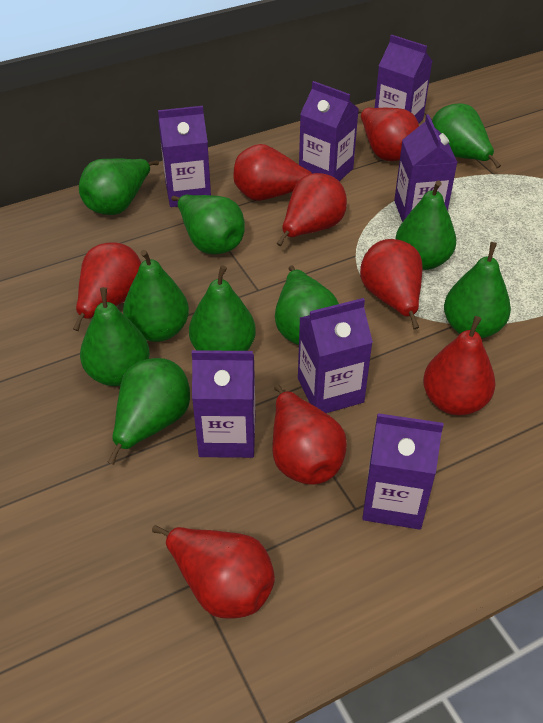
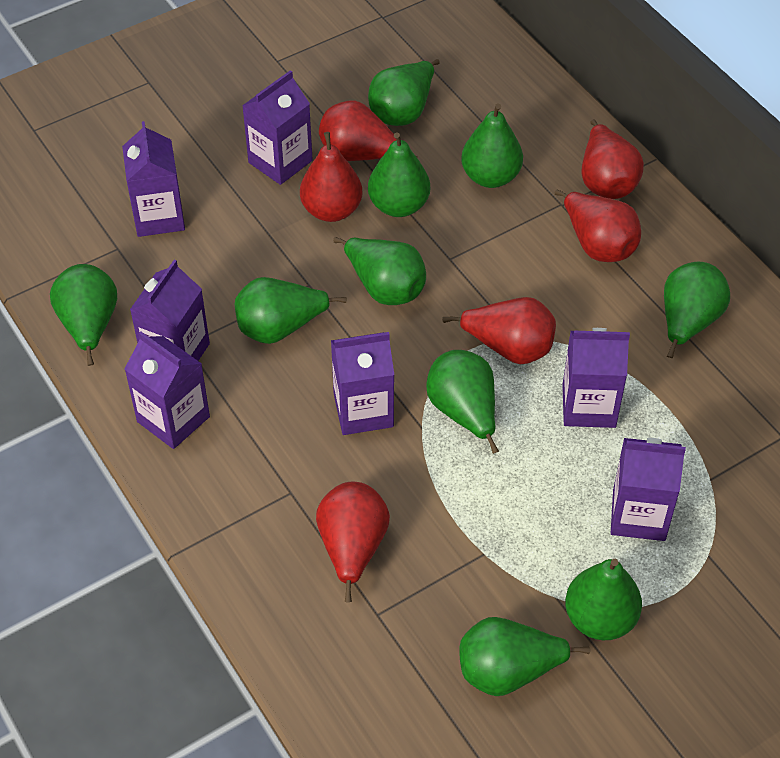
red pear: 8 -> 6

